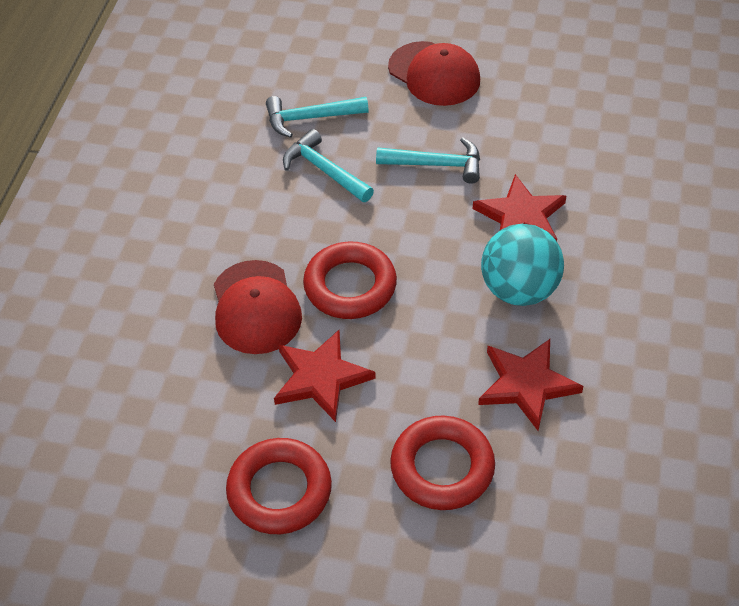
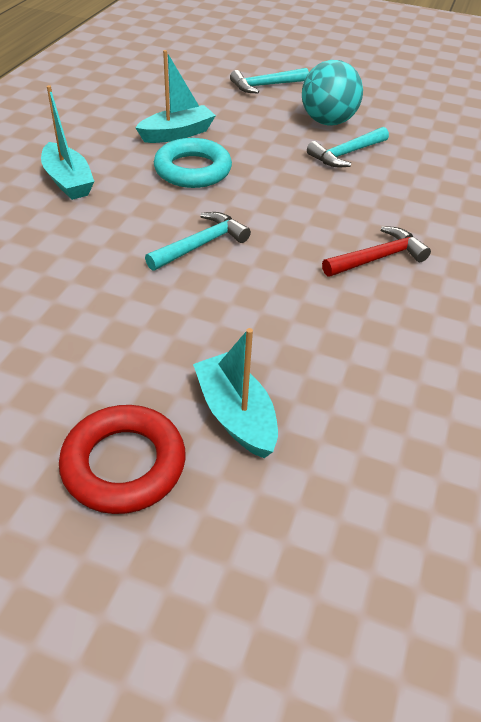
red cap: 2 -> 0
red hammer: 0 -> 1
red ring: 3 -> 1
red star: 3 -> 0
turquoise boat: 0 -> 3
turquoise ring: 0 -> 1

